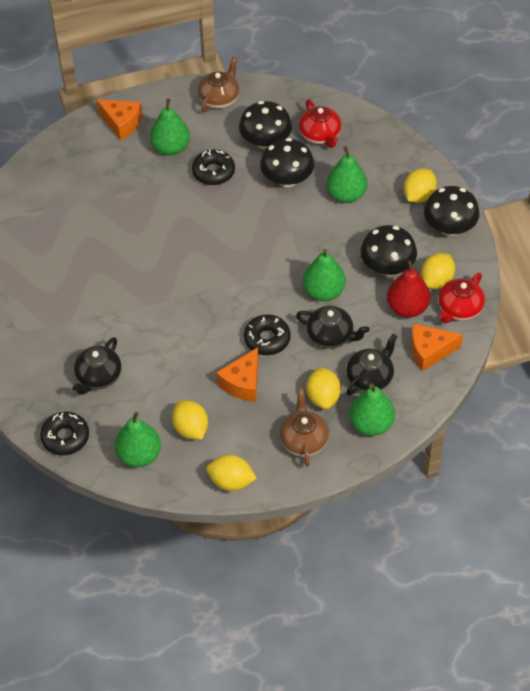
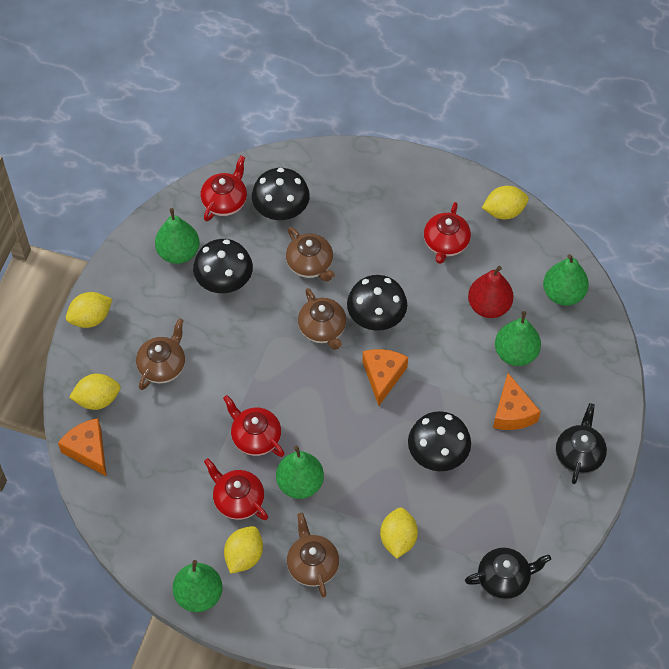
black donut: 3 -> 0
black teapot: 3 -> 2
brown teapot: 2 -> 4
red teapot: 2 -> 4

